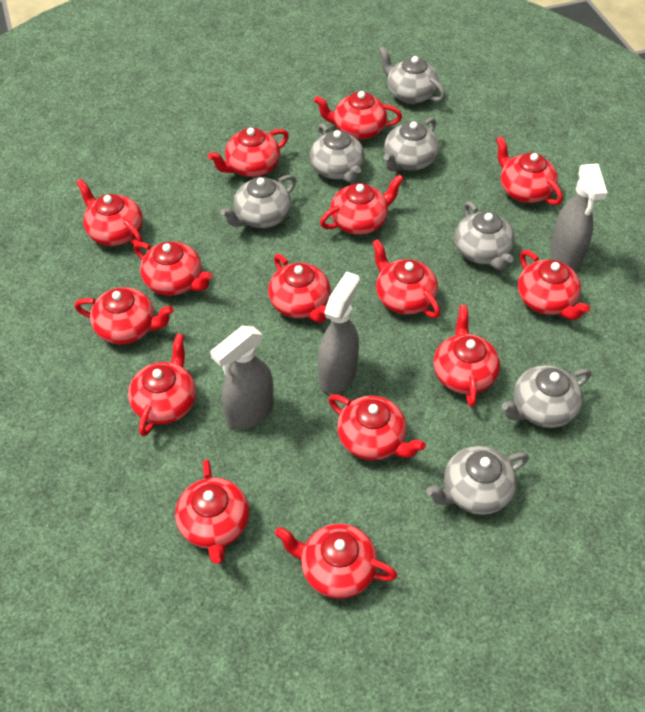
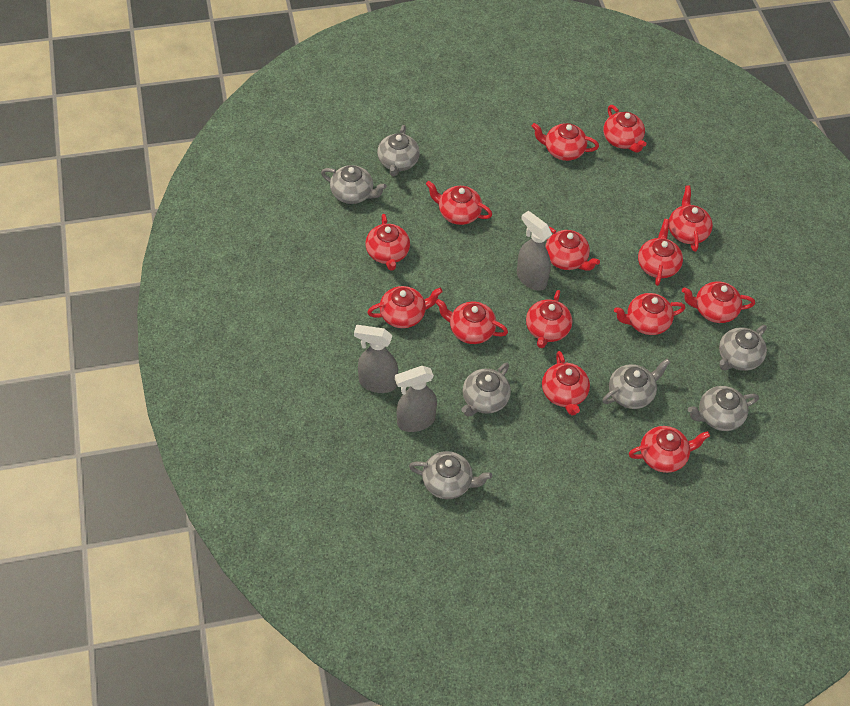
red teapot: 15 -> 14

